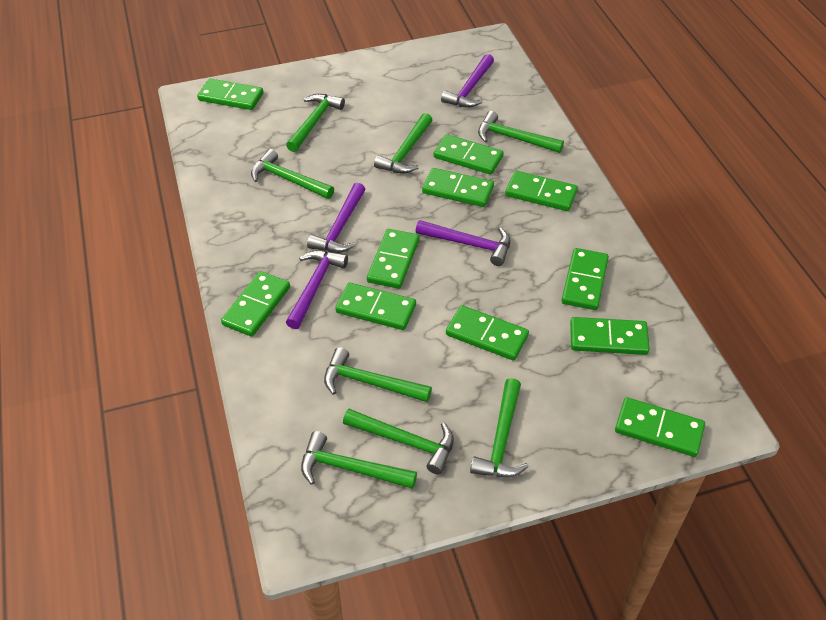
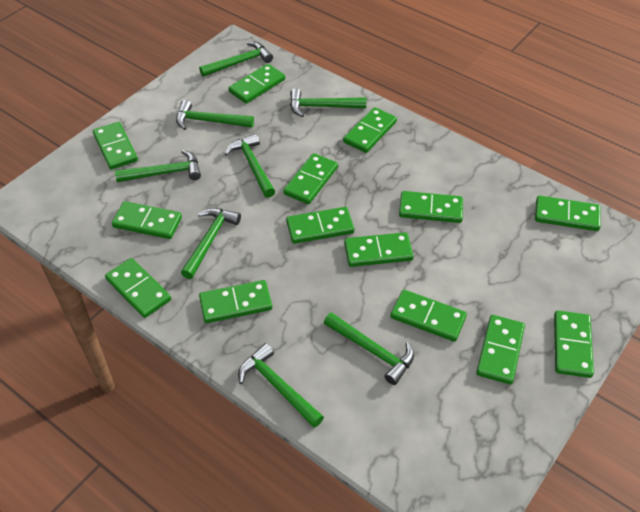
green domino: 11 -> 14
purple hammer: 4 -> 0

